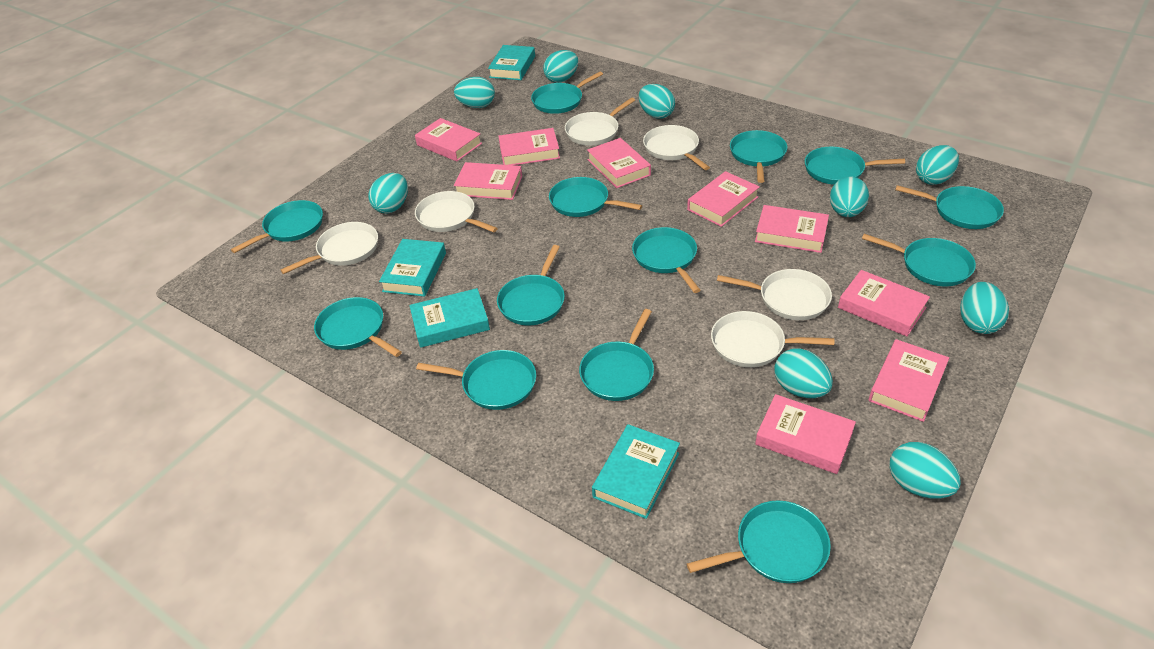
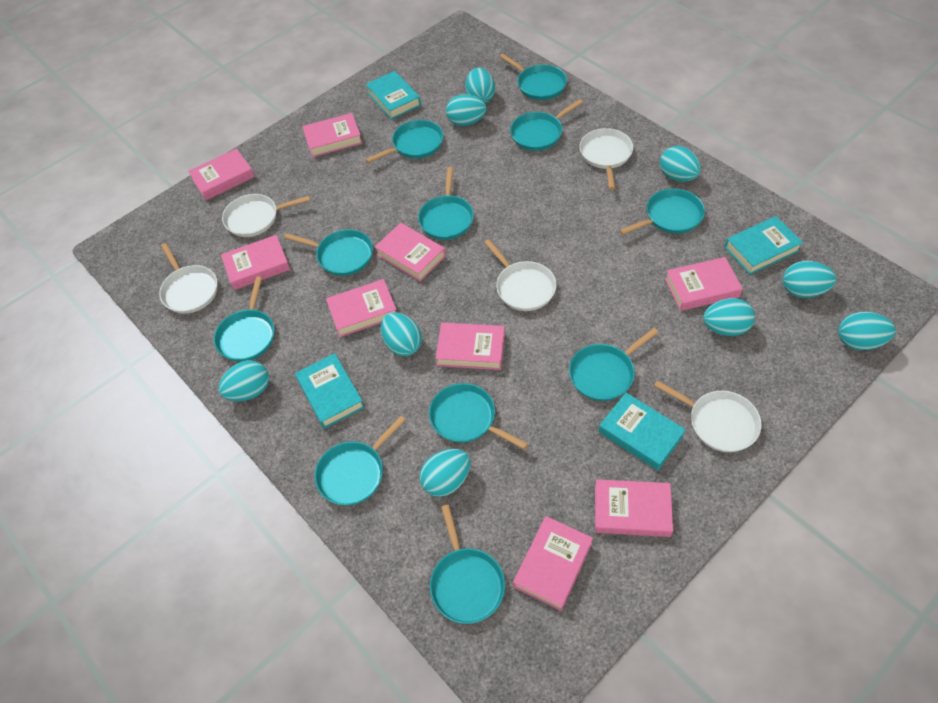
turquoise pan: 13 -> 11
white pan: 6 -> 5

